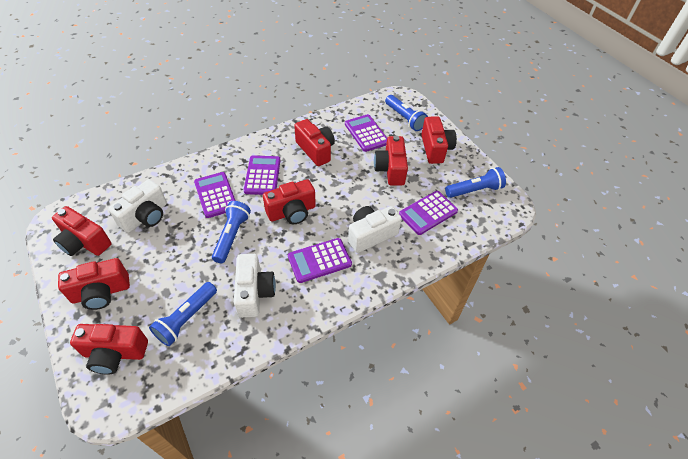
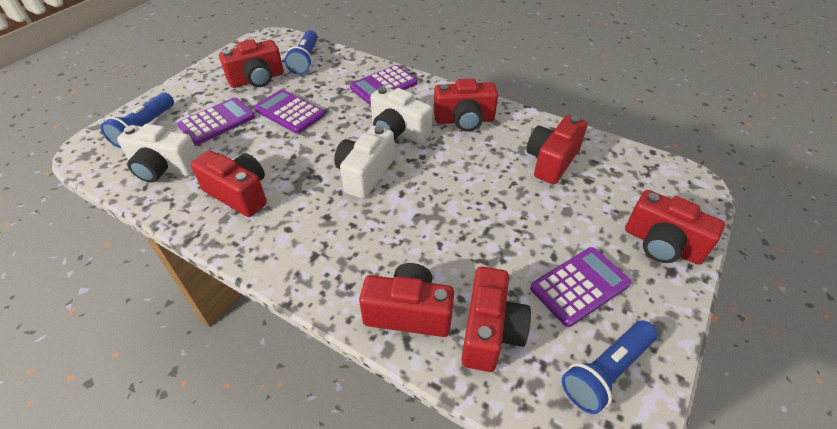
blue flashlight: 4 -> 3
purple calculator: 5 -> 4

